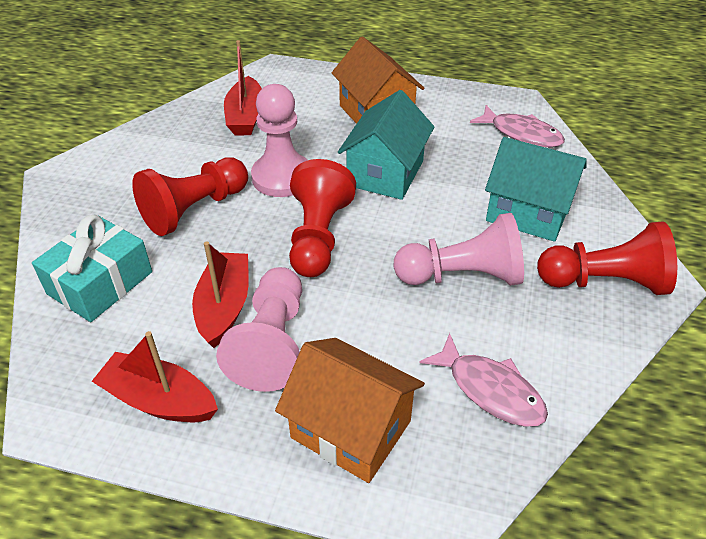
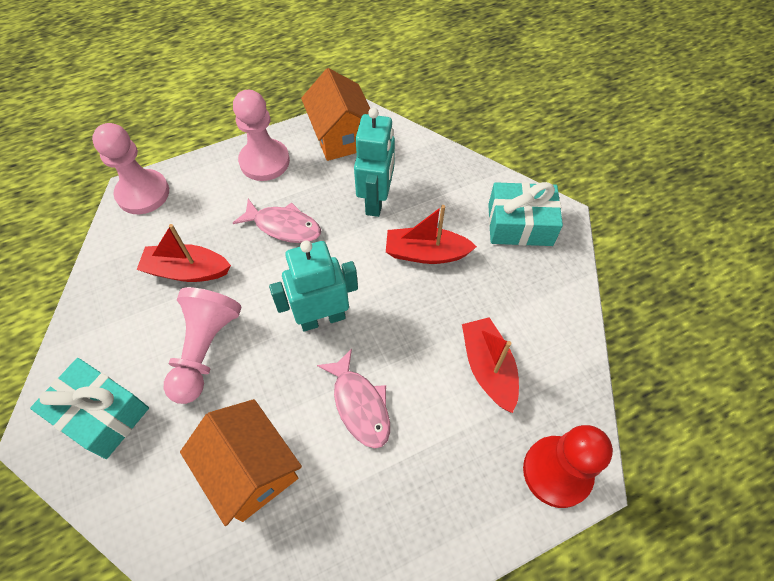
red pawn: 3 -> 1
turquoise gift: 1 -> 2
turquoise house: 2 -> 0
turquoise robot: 0 -> 2

